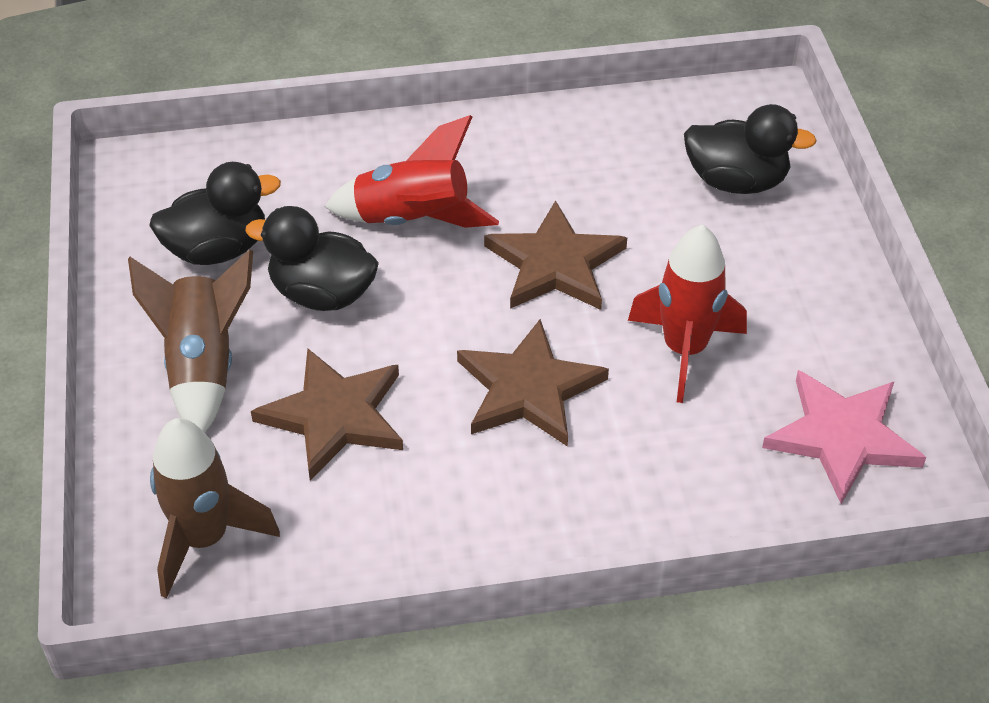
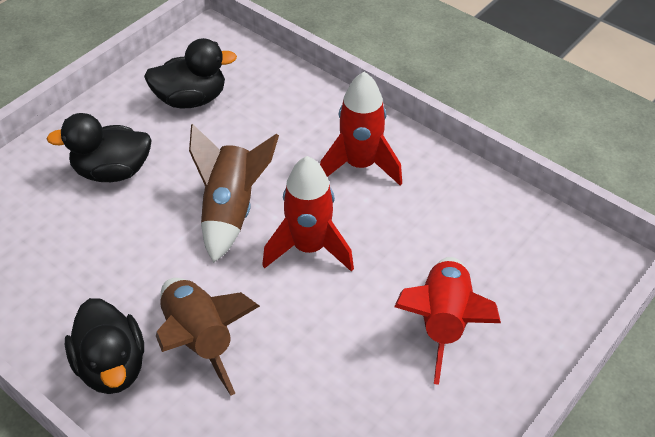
brown star: 3 -> 0
pink star: 1 -> 0
red rocket: 2 -> 3

